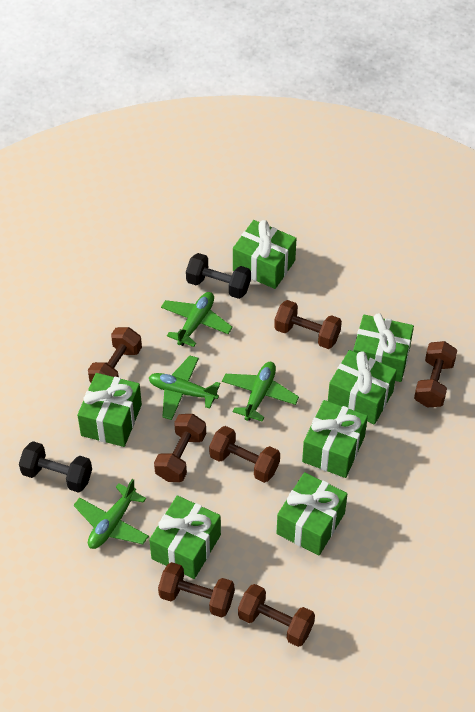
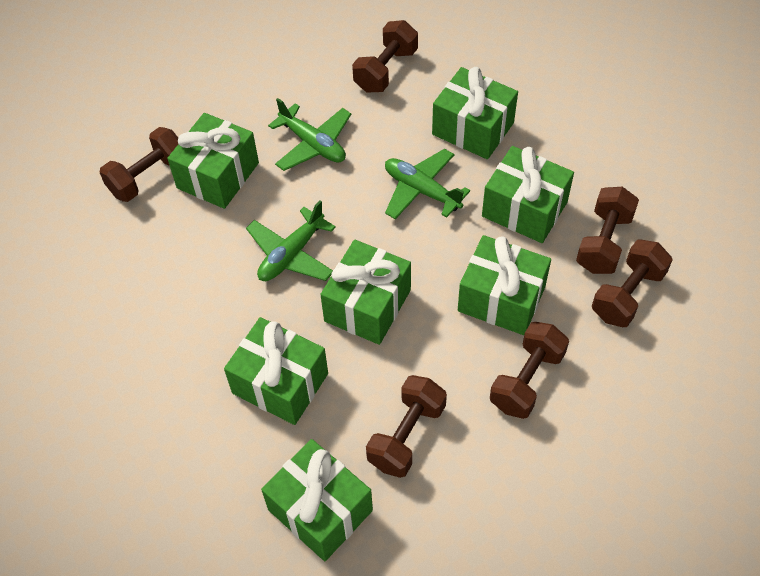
black dumbbell: 2 -> 0
brown dumbbell: 7 -> 6
green plane: 4 -> 3

